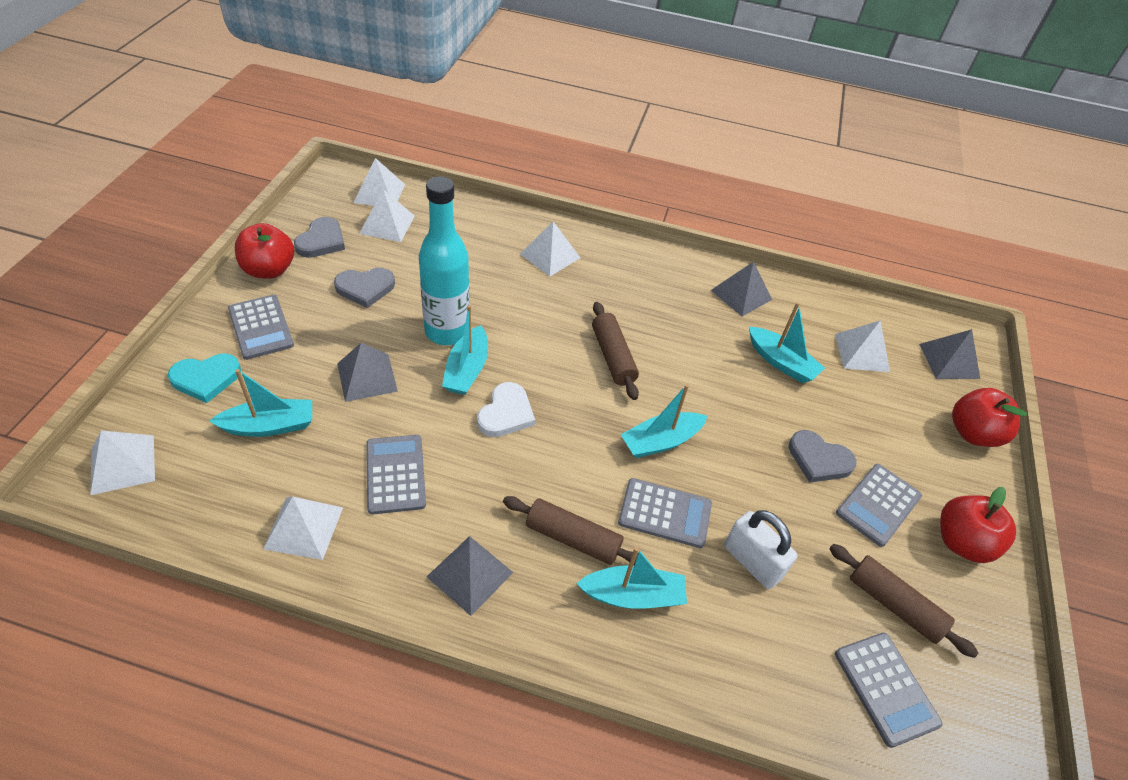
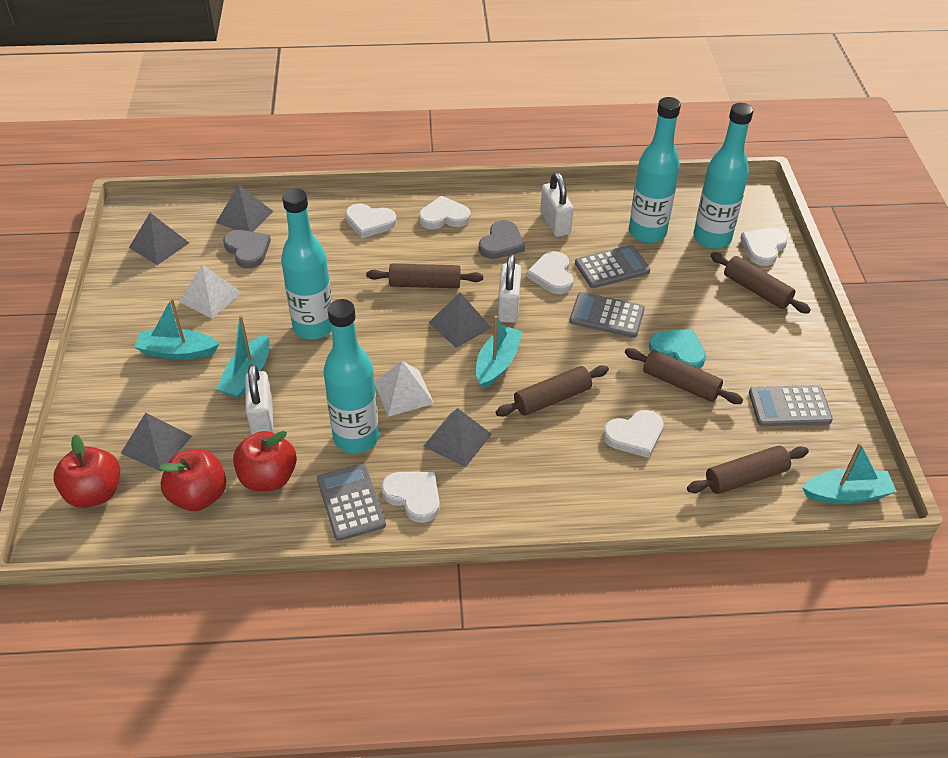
brown rolling pin: 3 -> 5
grey calculator: 5 -> 4
grey heart: 3 -> 2
grey pyramid: 4 -> 5
turquoise boat: 5 -> 4
turquoise bottle: 1 -> 4
white heart: 1 -> 6
white padlock: 1 -> 3
white pyramid: 6 -> 2

